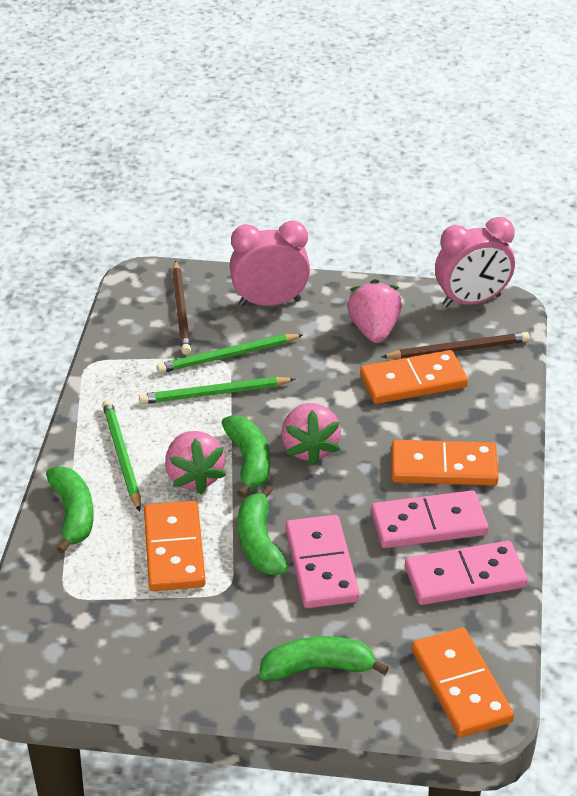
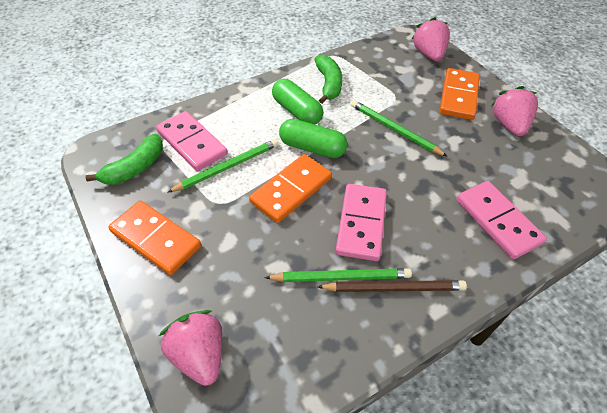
brown pencil: 2 -> 1
green banana: 4 -> 2
green capsule: 0 -> 2
orange domino: 4 -> 3
pink clock: 2 -> 0

